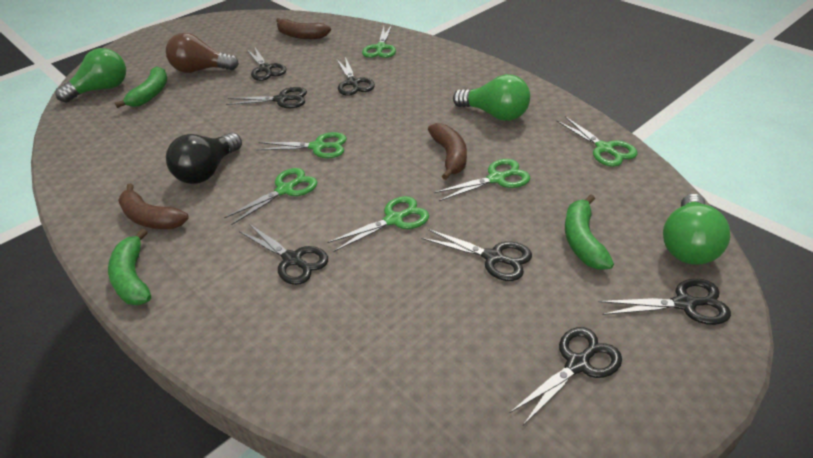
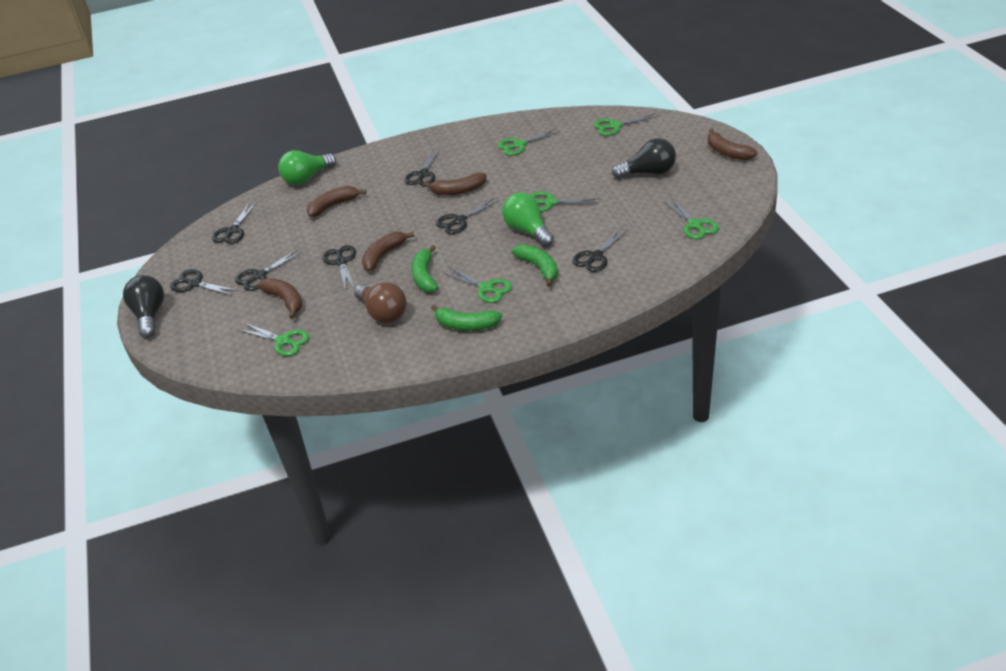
black light bulb: 1 -> 2
brown banana: 3 -> 5
green light bulb: 3 -> 2

